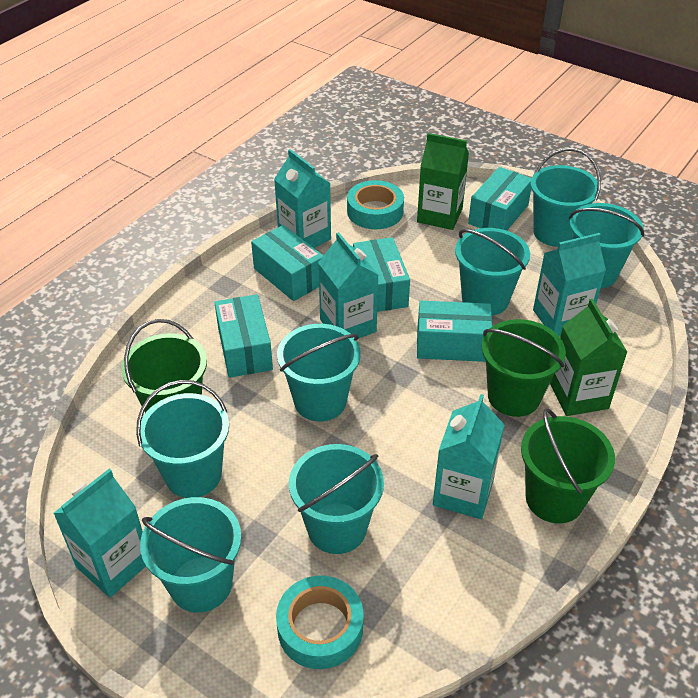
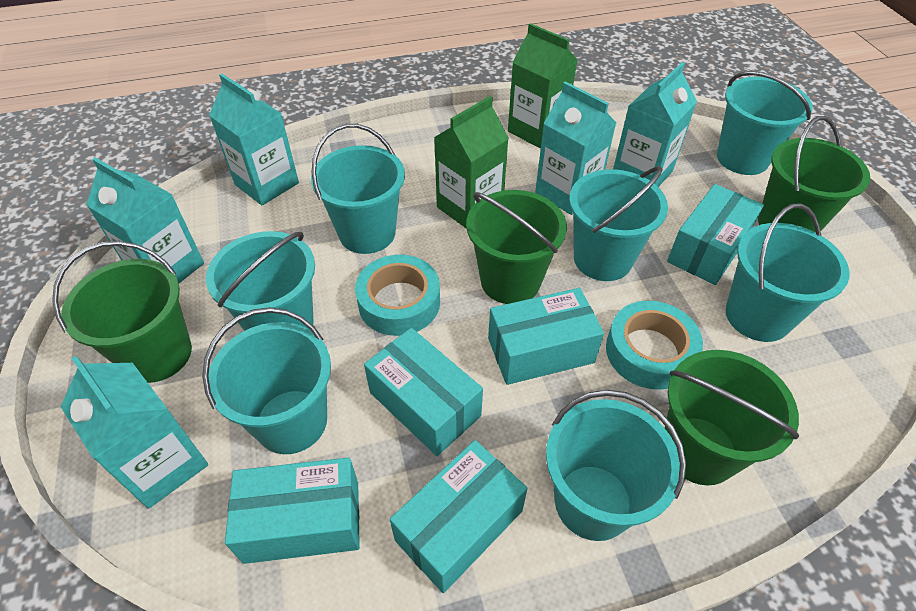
green bucket: 3 -> 4

